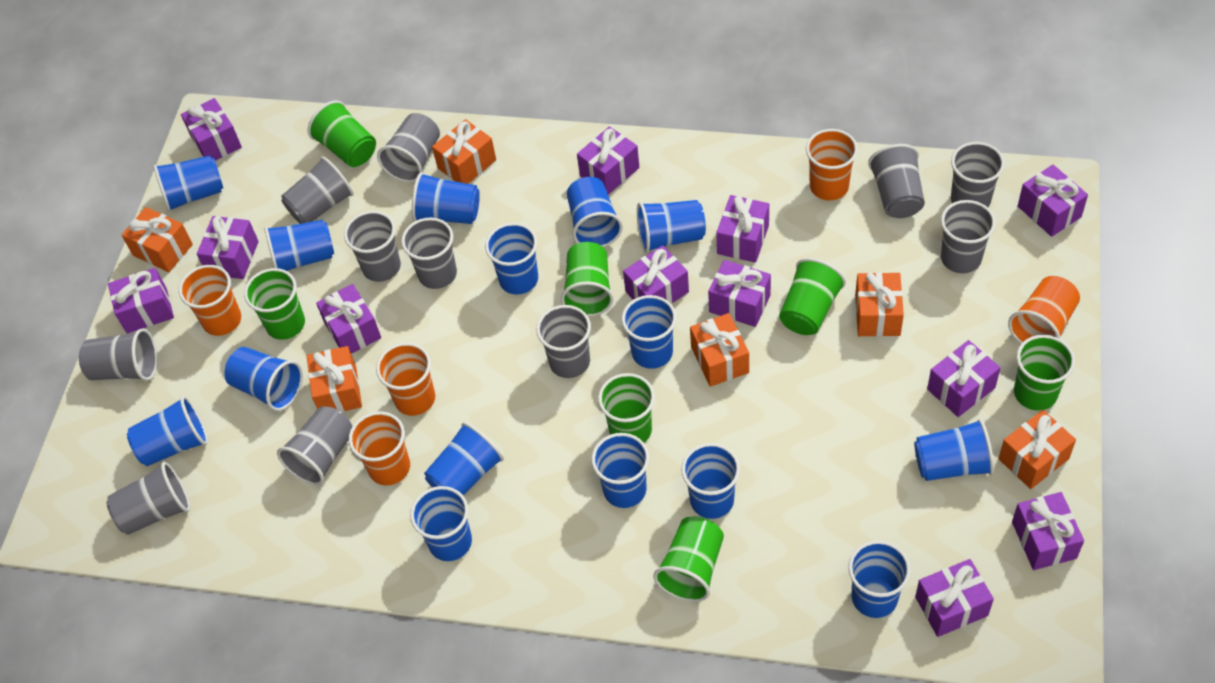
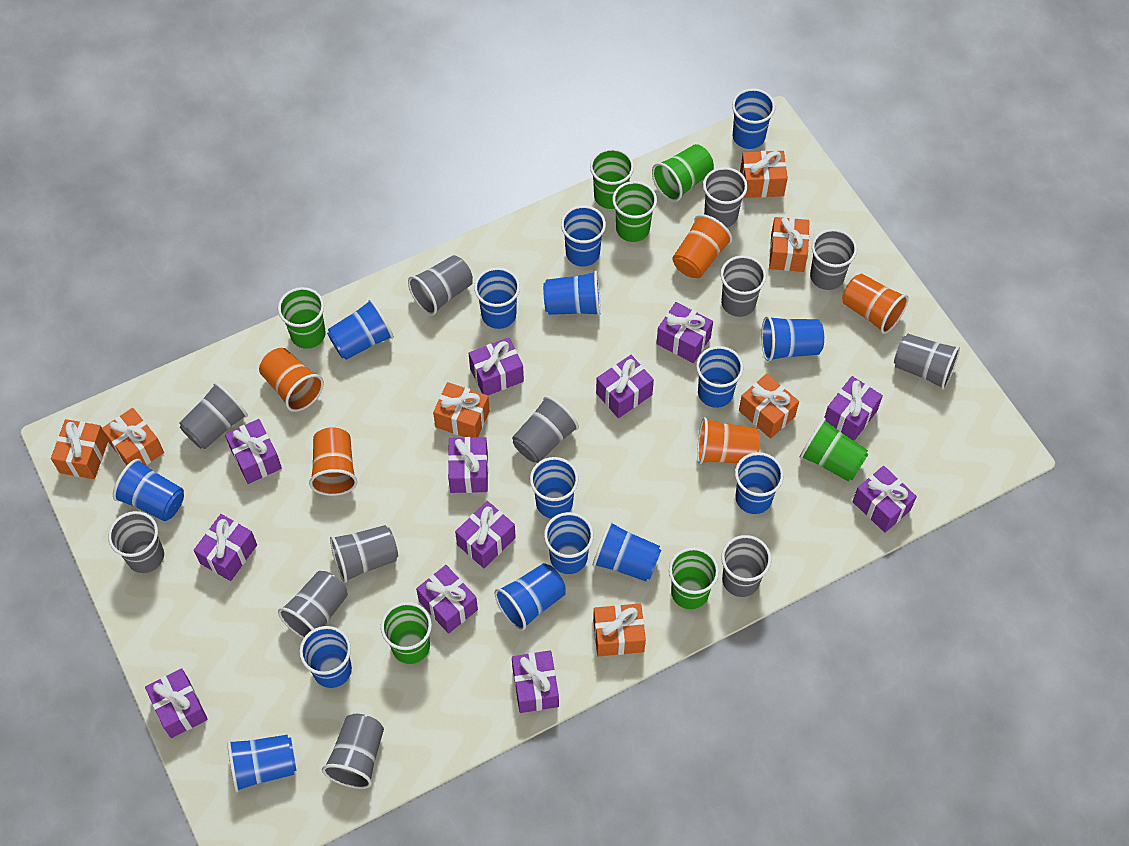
grey cup: 11 -> 12
orange gift: 6 -> 7

